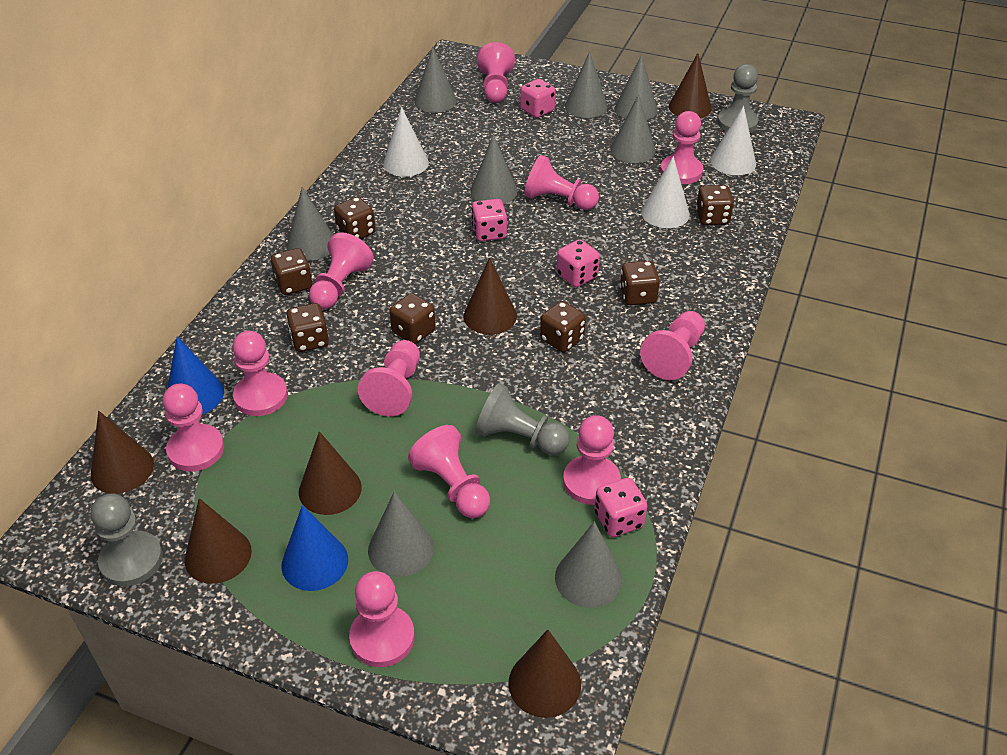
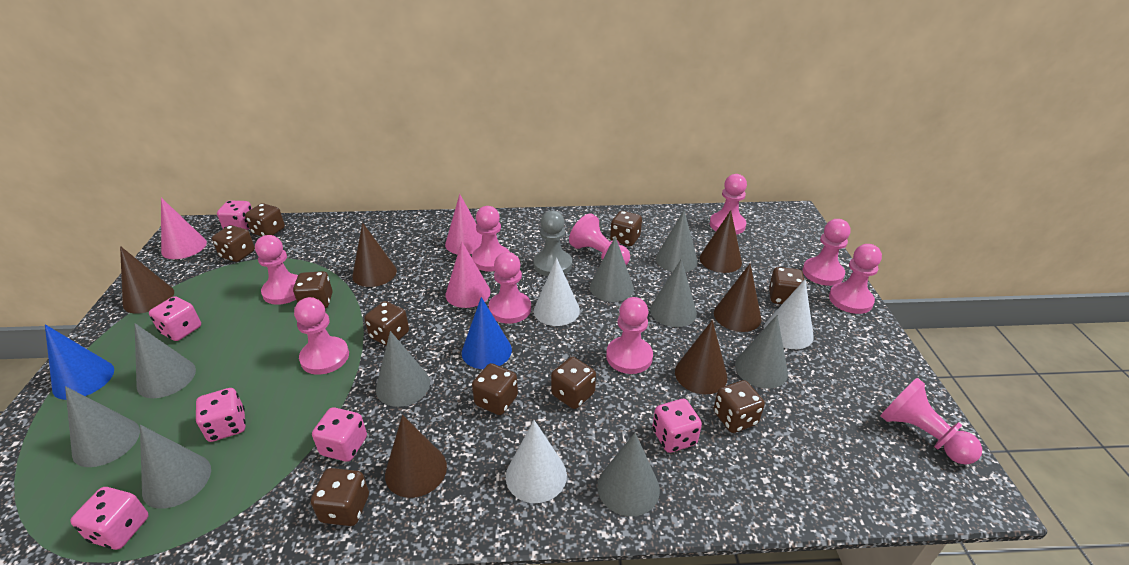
brown dice: 7 -> 10
grey cone: 8 -> 9
grey pawn: 3 -> 1
pink cone: 0 -> 3
pink dice: 4 -> 6
pink pawn: 11 -> 10

